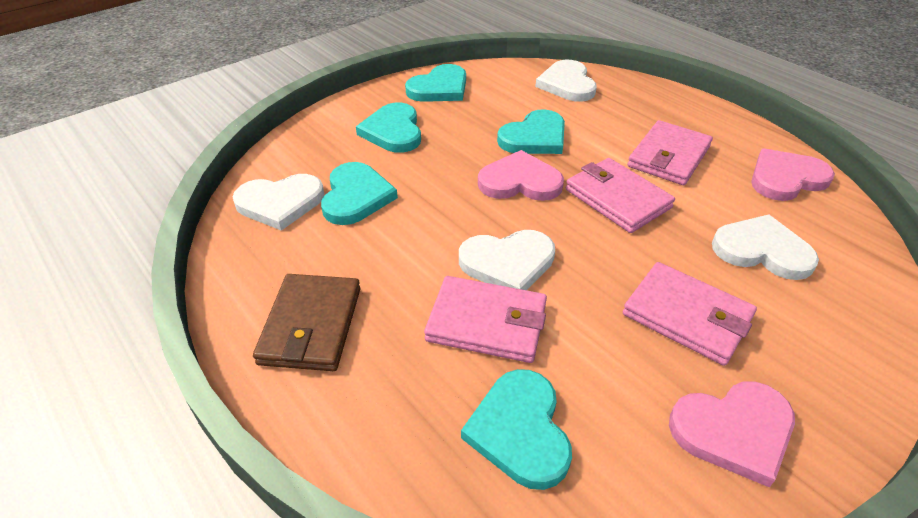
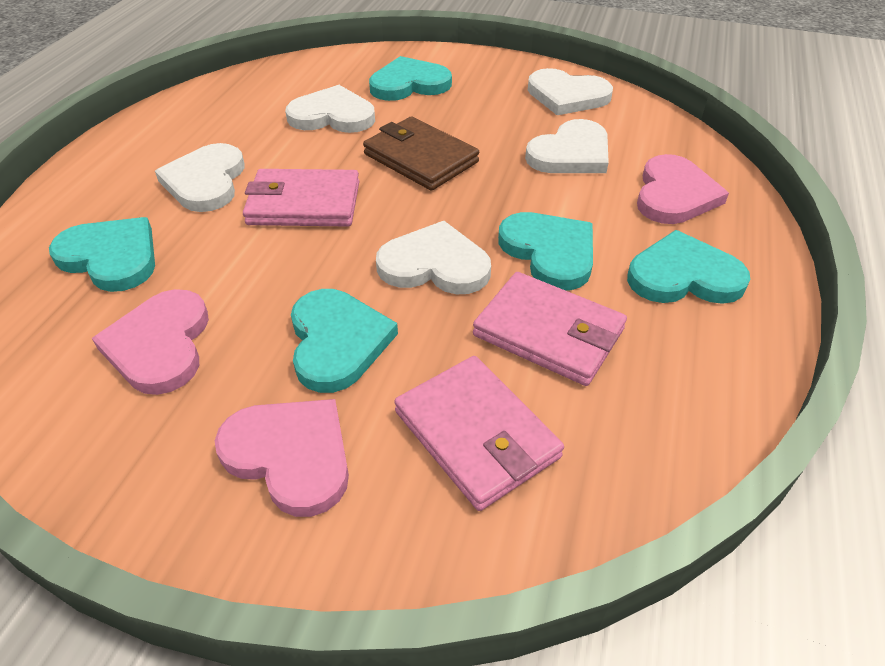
pink wallet: 4 -> 3
white heart: 4 -> 5

